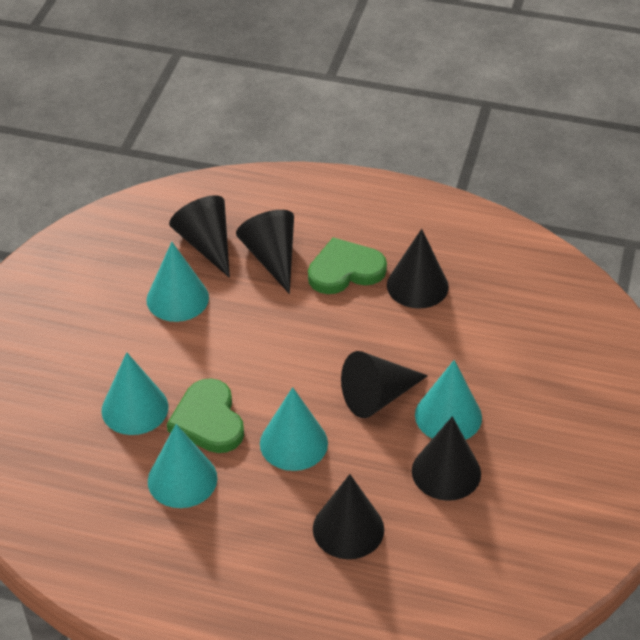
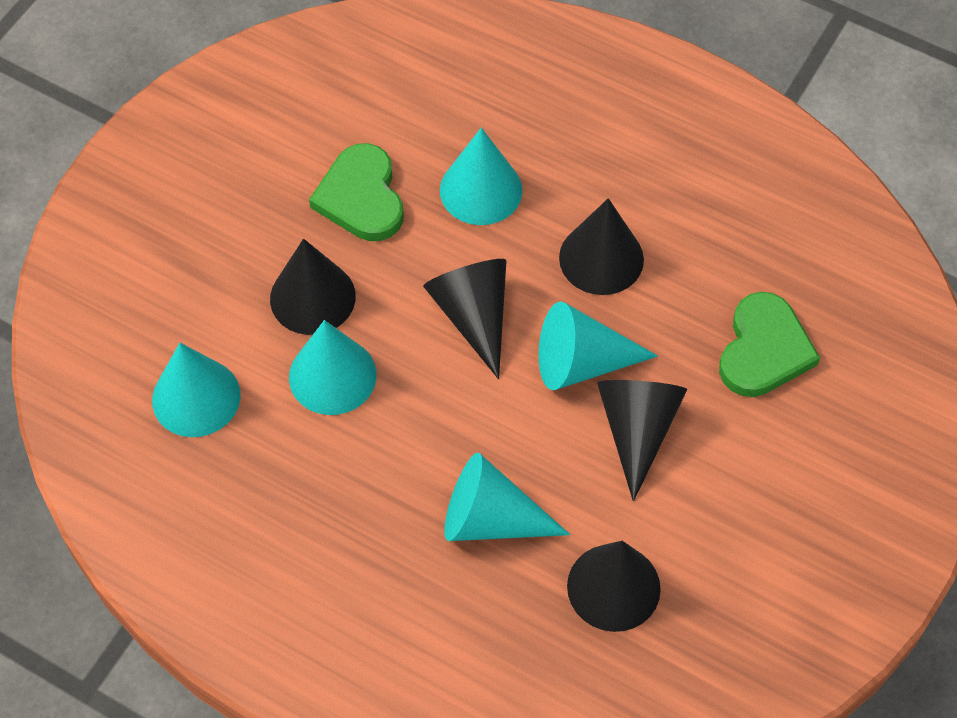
black cone: 6 -> 5

